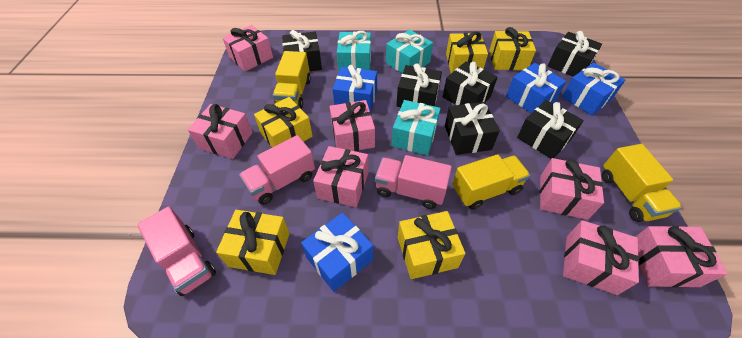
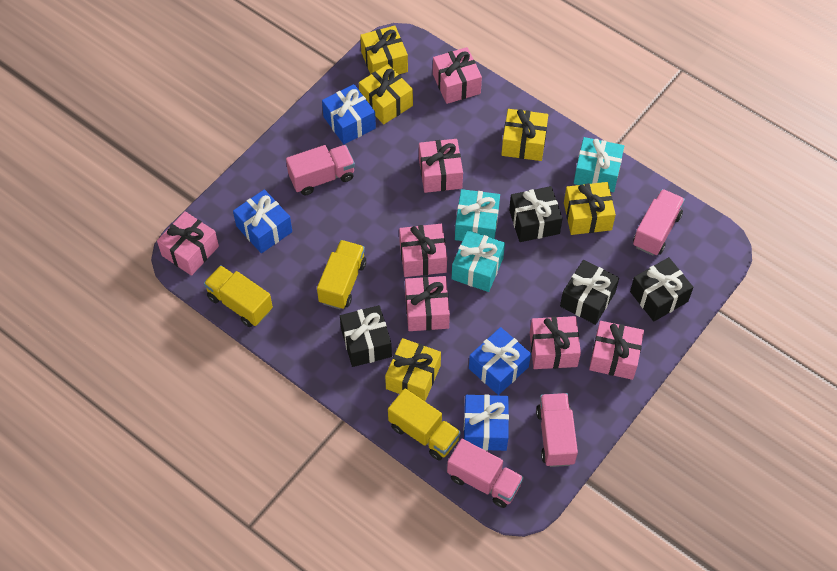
black gift: 6 -> 4
pink truck: 3 -> 4

